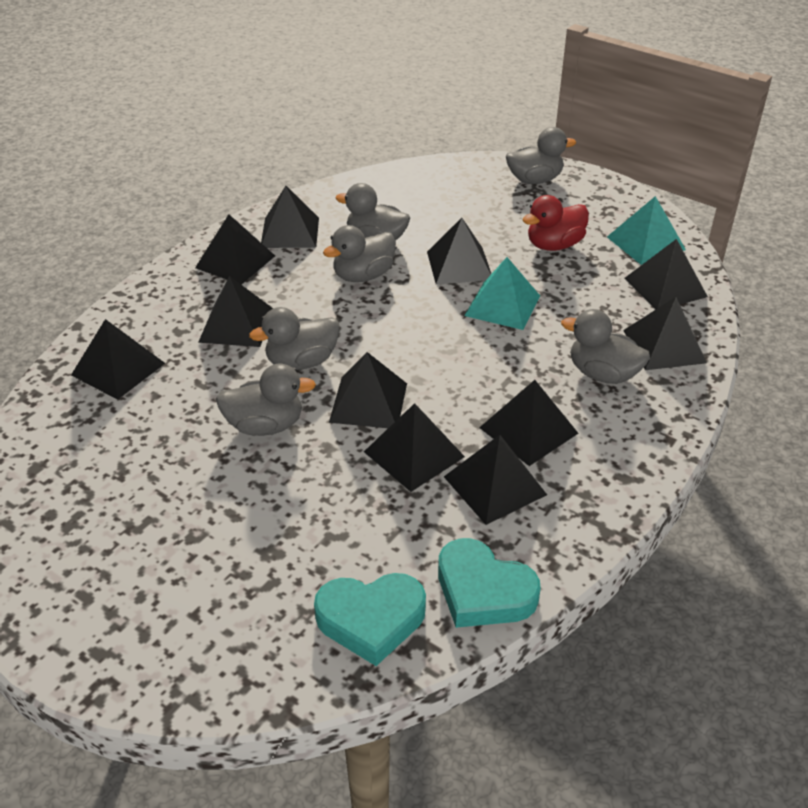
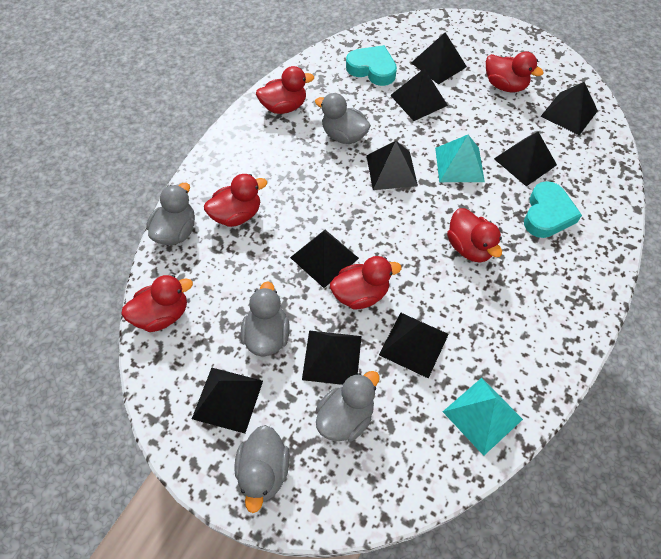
black pyramid: 11 -> 9
grey duck: 6 -> 5
red duck: 1 -> 6

